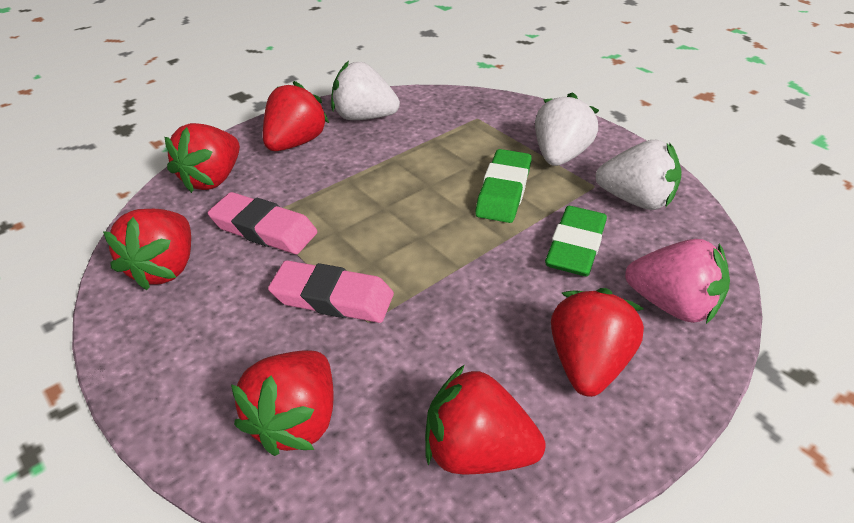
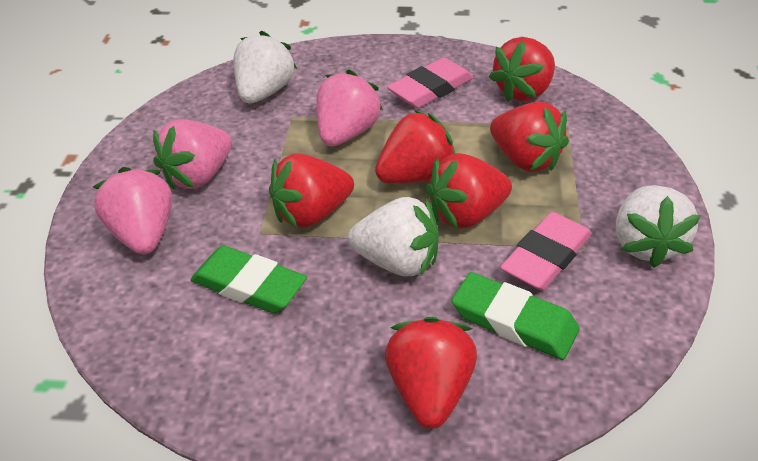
pink strawberry: 1 -> 3

